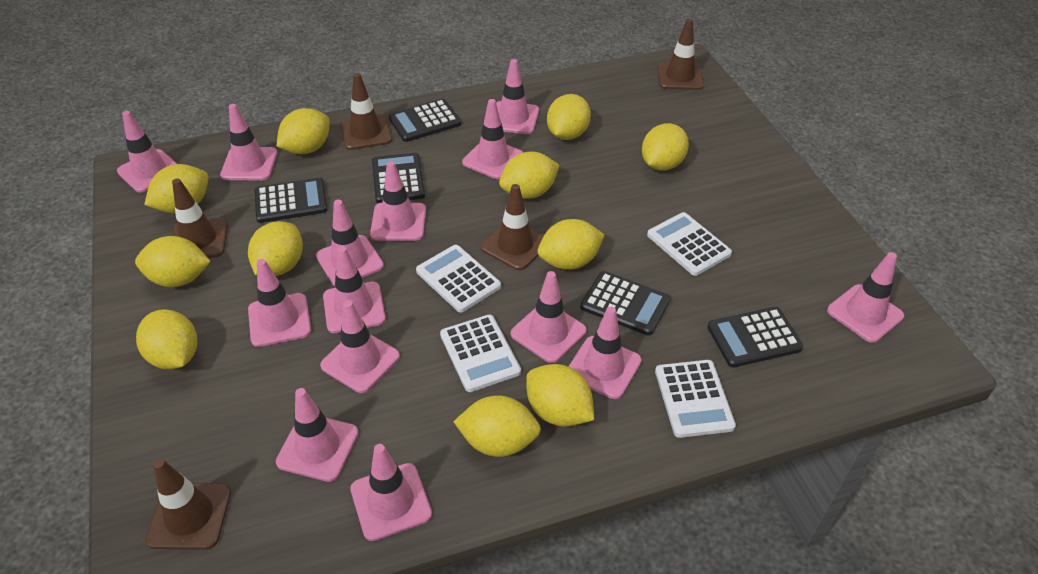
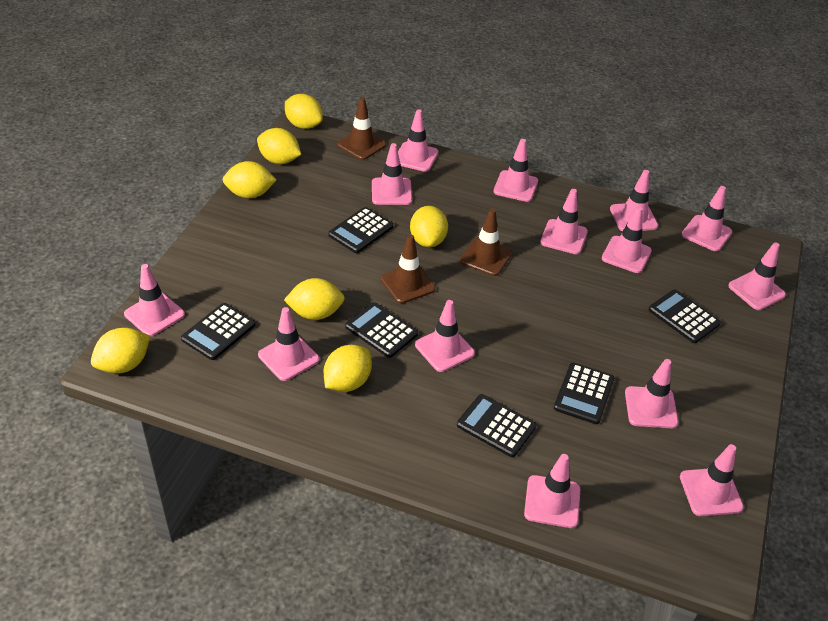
black calculator: 5 -> 6
brown traffic cone: 5 -> 3
white calculator: 4 -> 0
yellow lemon: 11 -> 7

